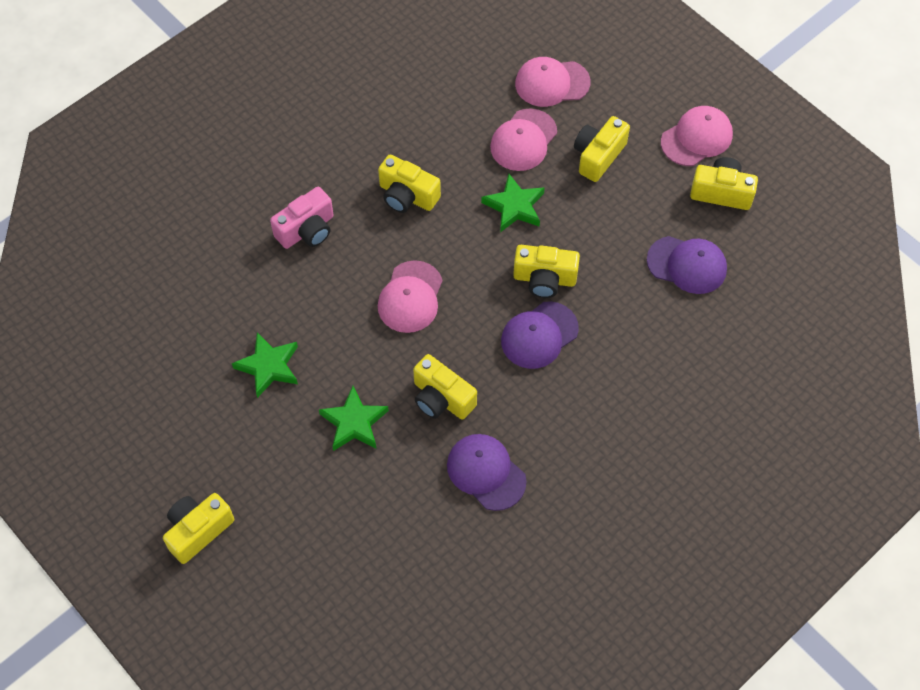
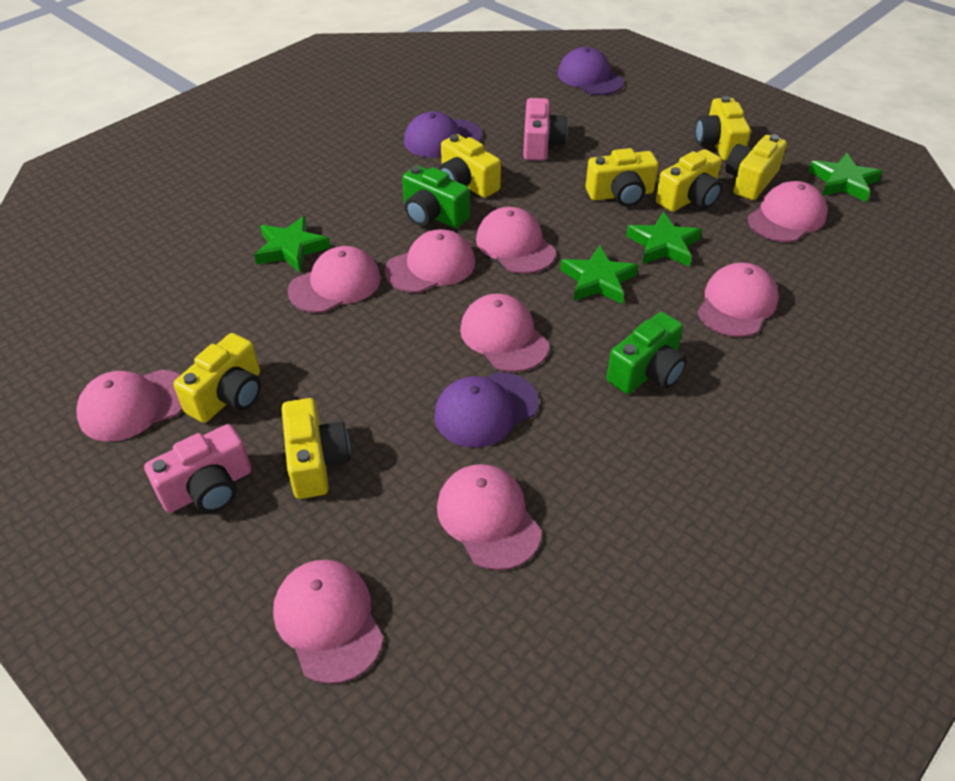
green camera: 0 -> 2
green star: 3 -> 4
pink camera: 1 -> 2
pink cap: 4 -> 9
yellow camera: 6 -> 7

